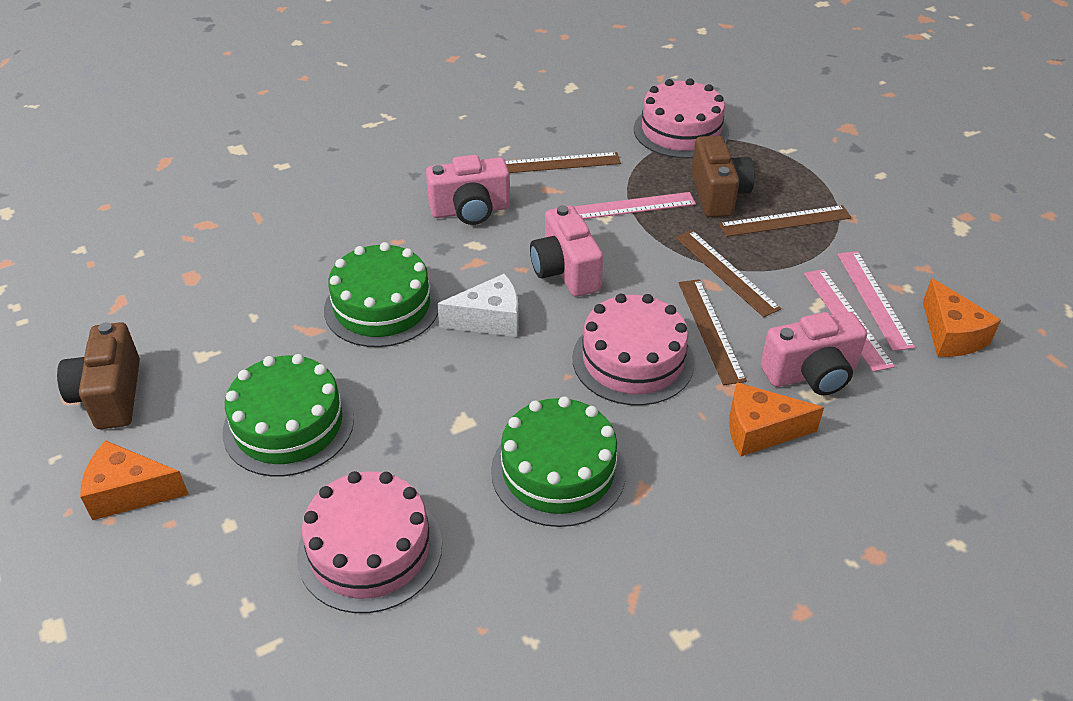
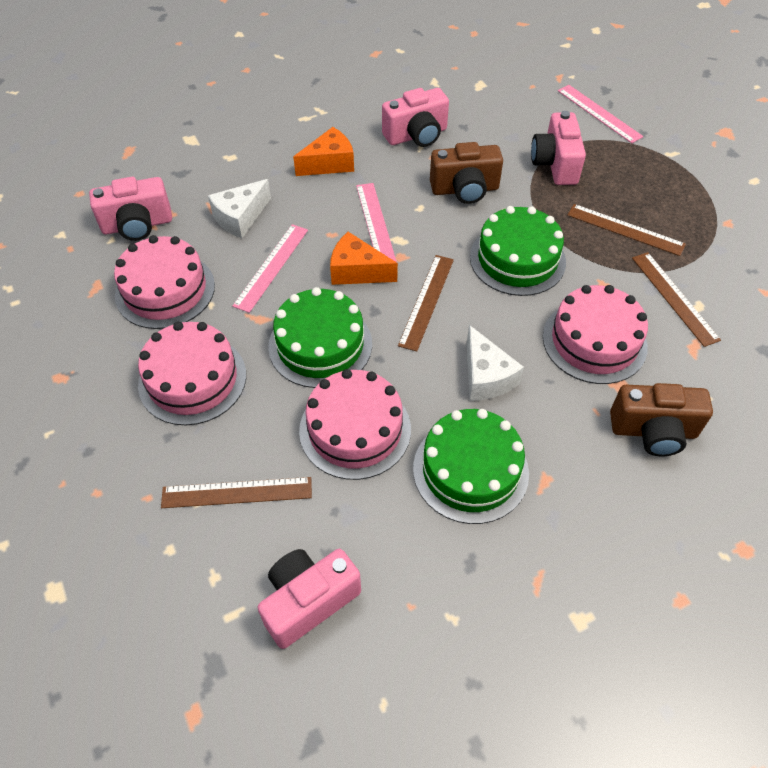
orange cheese: 3 -> 2
pink cake: 3 -> 4
pink camera: 3 -> 4
white cheese: 1 -> 2

